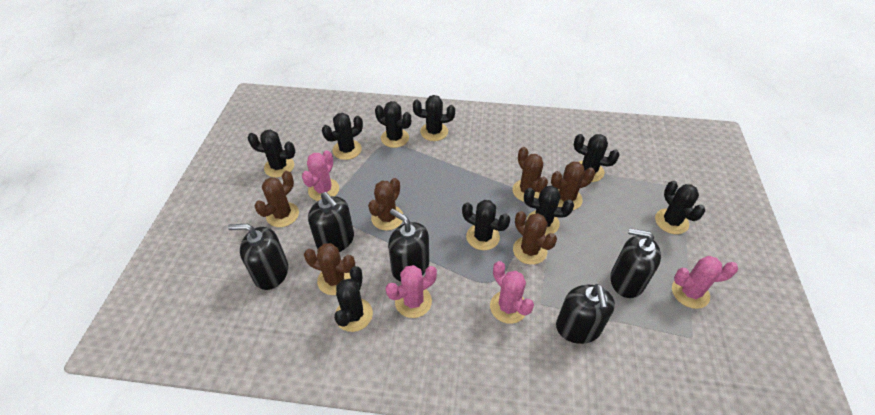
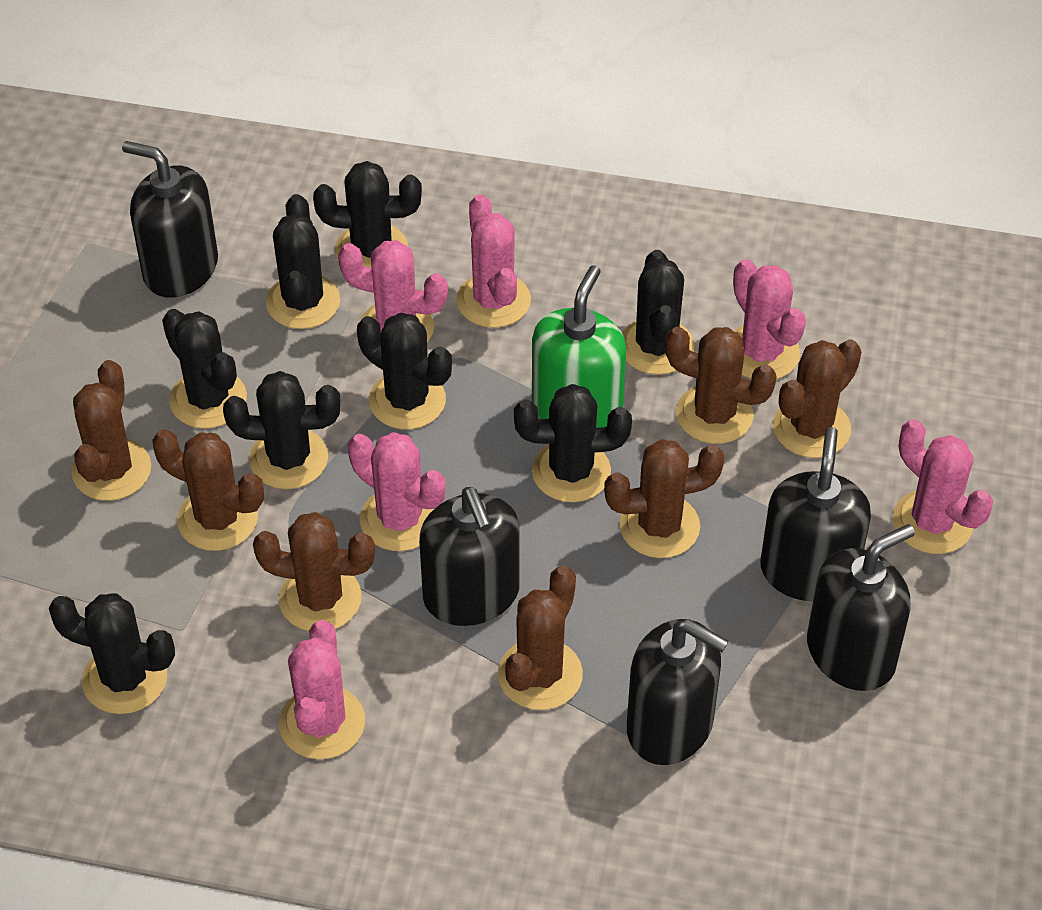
black cactus: 9 -> 8
brown cactus: 6 -> 7
green soap dispenser: 0 -> 1
pink cactus: 4 -> 6

